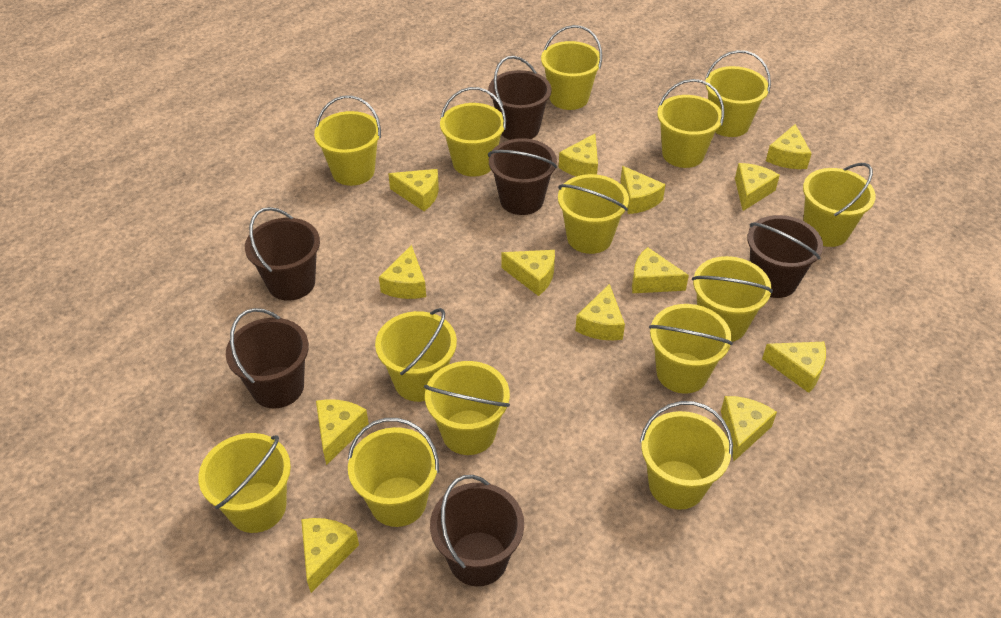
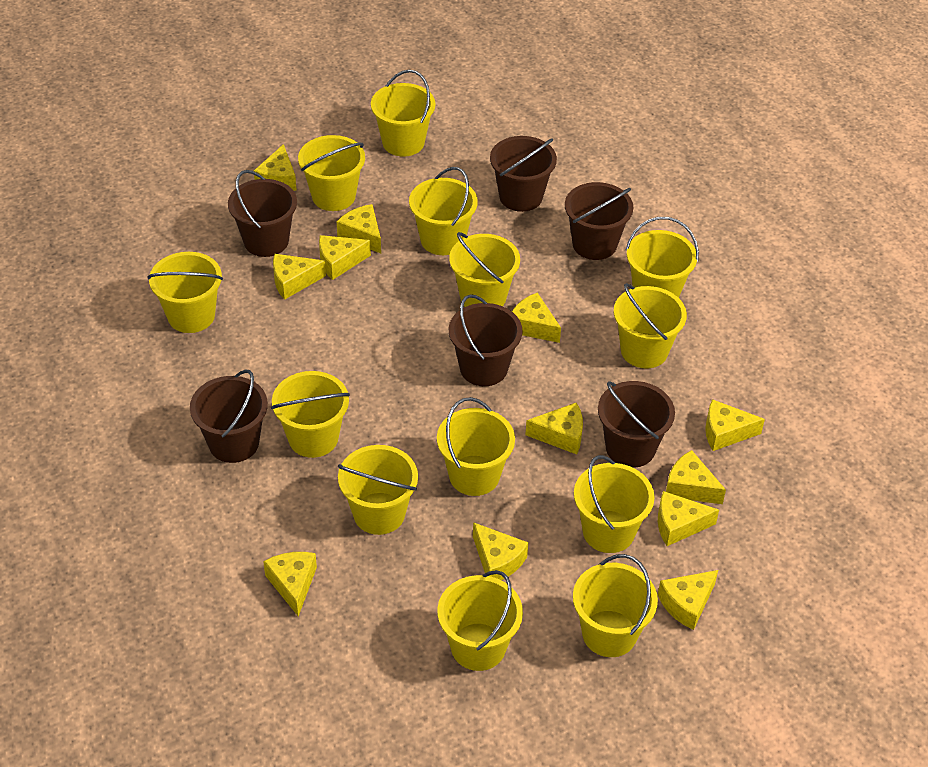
yellow bucket: 14 -> 13
yellow cheese: 13 -> 12

